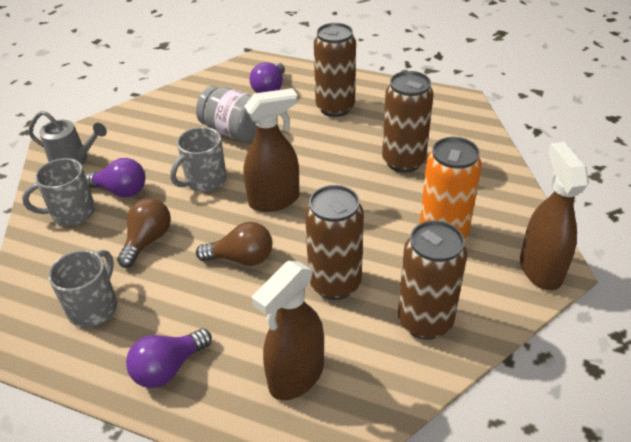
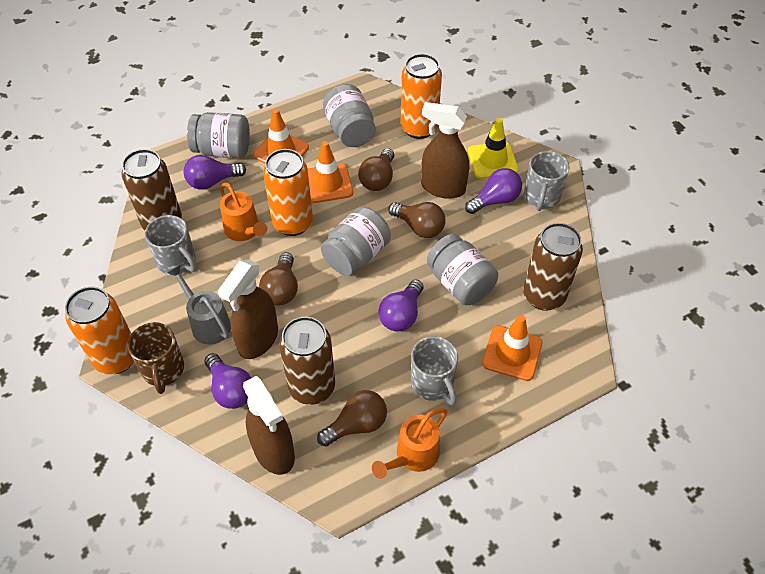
brown can: 4 -> 3
brown light bulb: 2 -> 4
brown mug: 0 -> 1
grey jar: 1 -> 4
orange can: 1 -> 3
orange traffic cone: 0 -> 3
orange watering can: 0 -> 2
purple light bulb: 3 -> 4
yellow traffic cone: 0 -> 1

